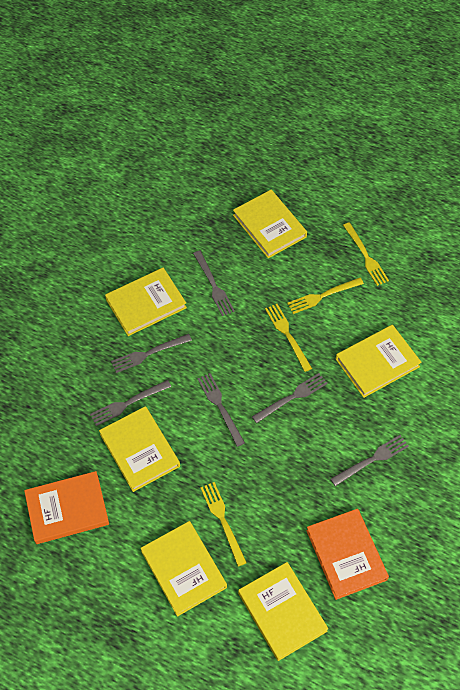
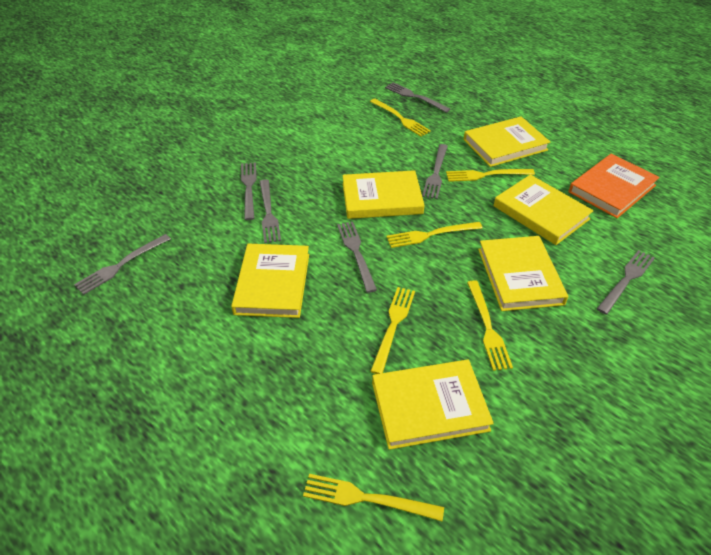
grey fork: 6 -> 7
orange book: 2 -> 1
yellow fork: 4 -> 6

